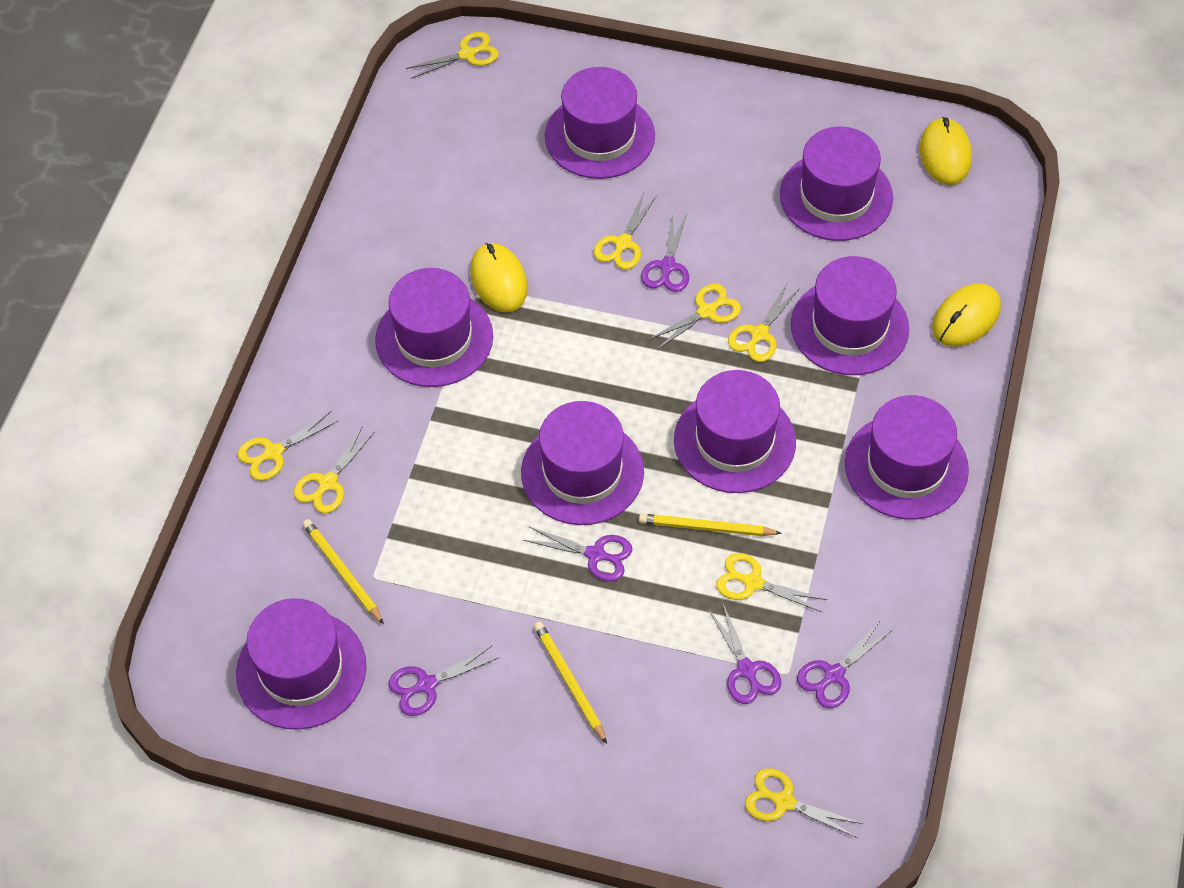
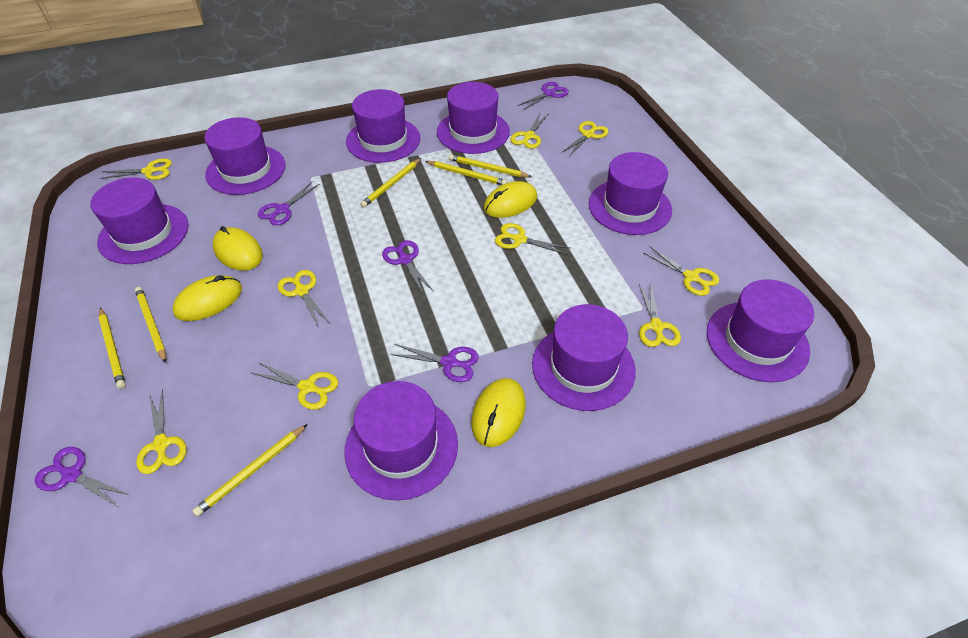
yellow mouse: 3 -> 4
yellow pencil: 3 -> 6
yellow scissors: 8 -> 9

